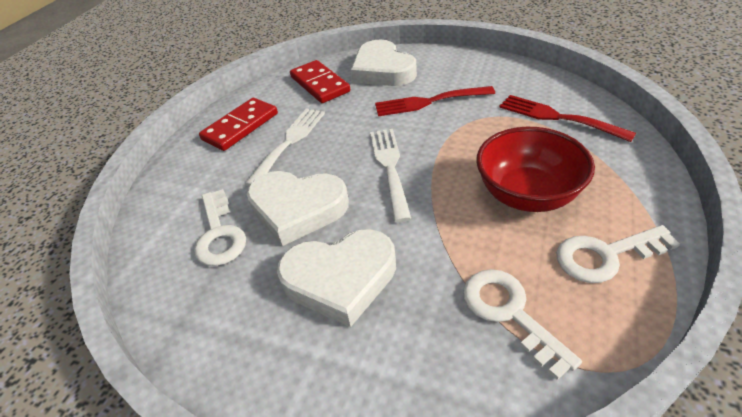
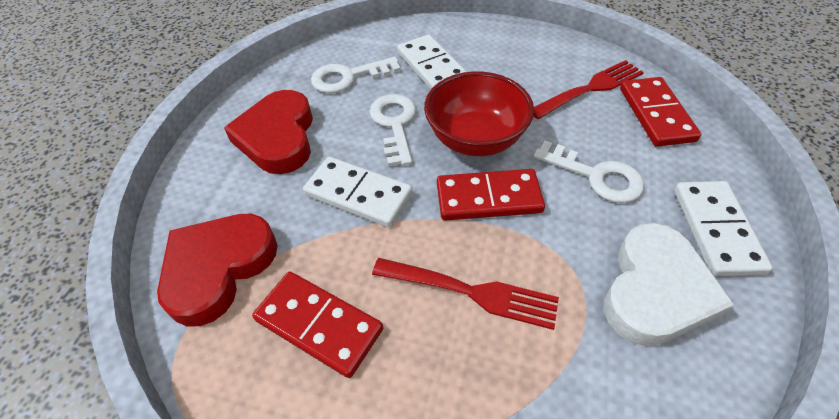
red domino: 2 -> 3
red heart: 0 -> 2
white domino: 0 -> 3
white fork: 2 -> 0
white heart: 3 -> 1

